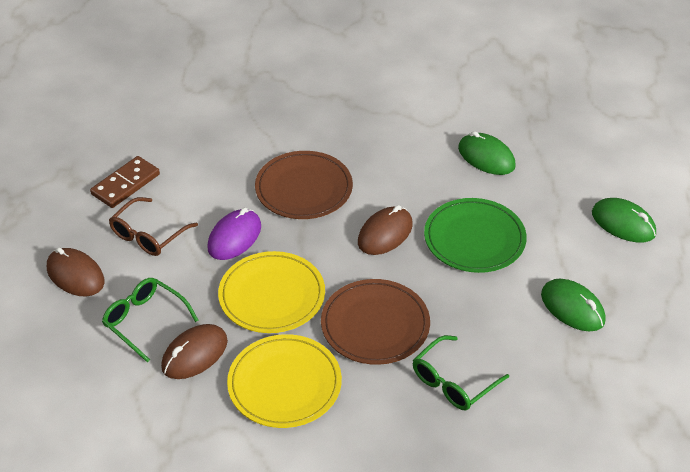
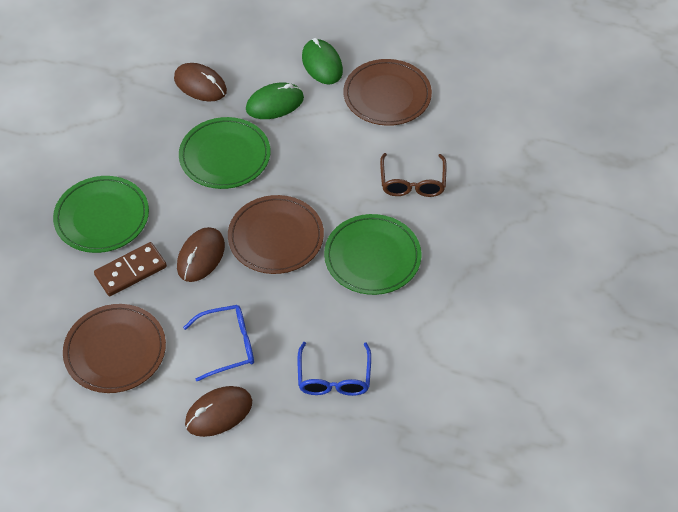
blue glasses: 0 -> 2
brown plate: 2 -> 3
green glasses: 2 -> 0
green mouse: 3 -> 2
green plate: 1 -> 3
purple mouse: 1 -> 0
yellow plate: 2 -> 0

